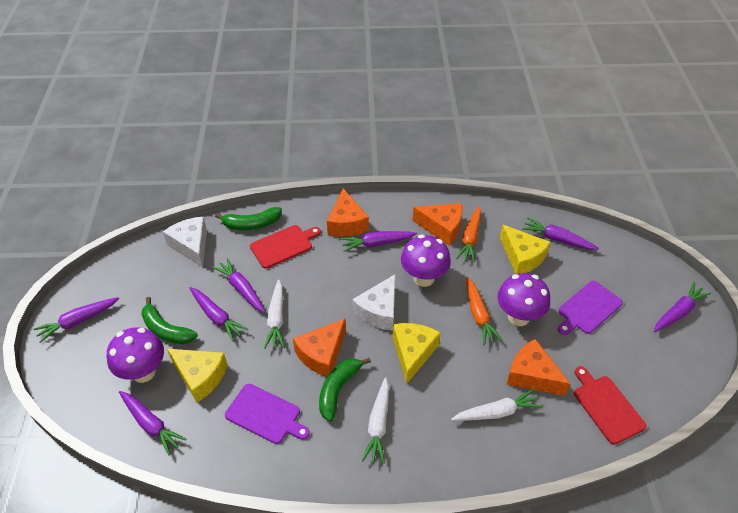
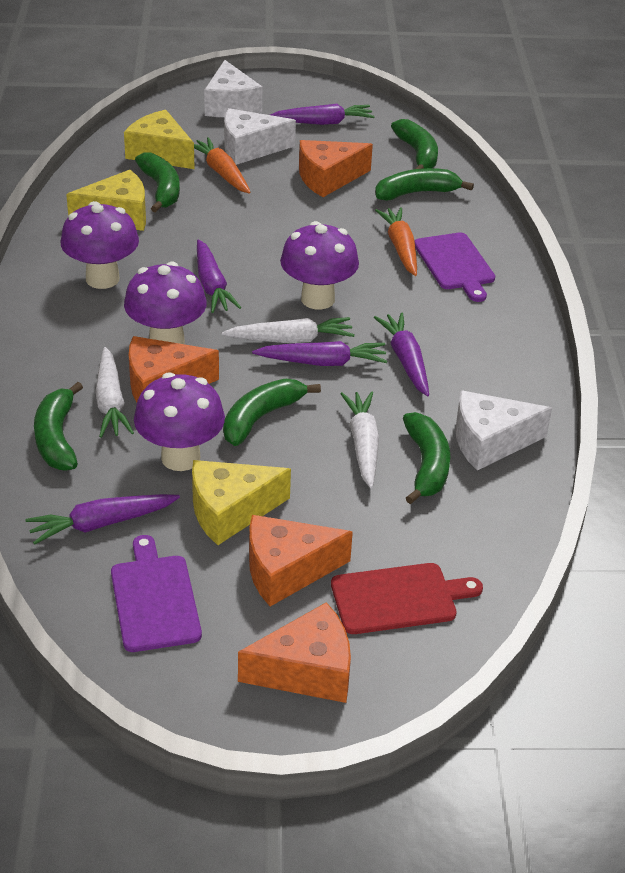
green banana: 3 -> 6
purple carrot: 7 -> 5
purple mushroom: 3 -> 4
red cutting board: 2 -> 1
white cheese: 2 -> 3

